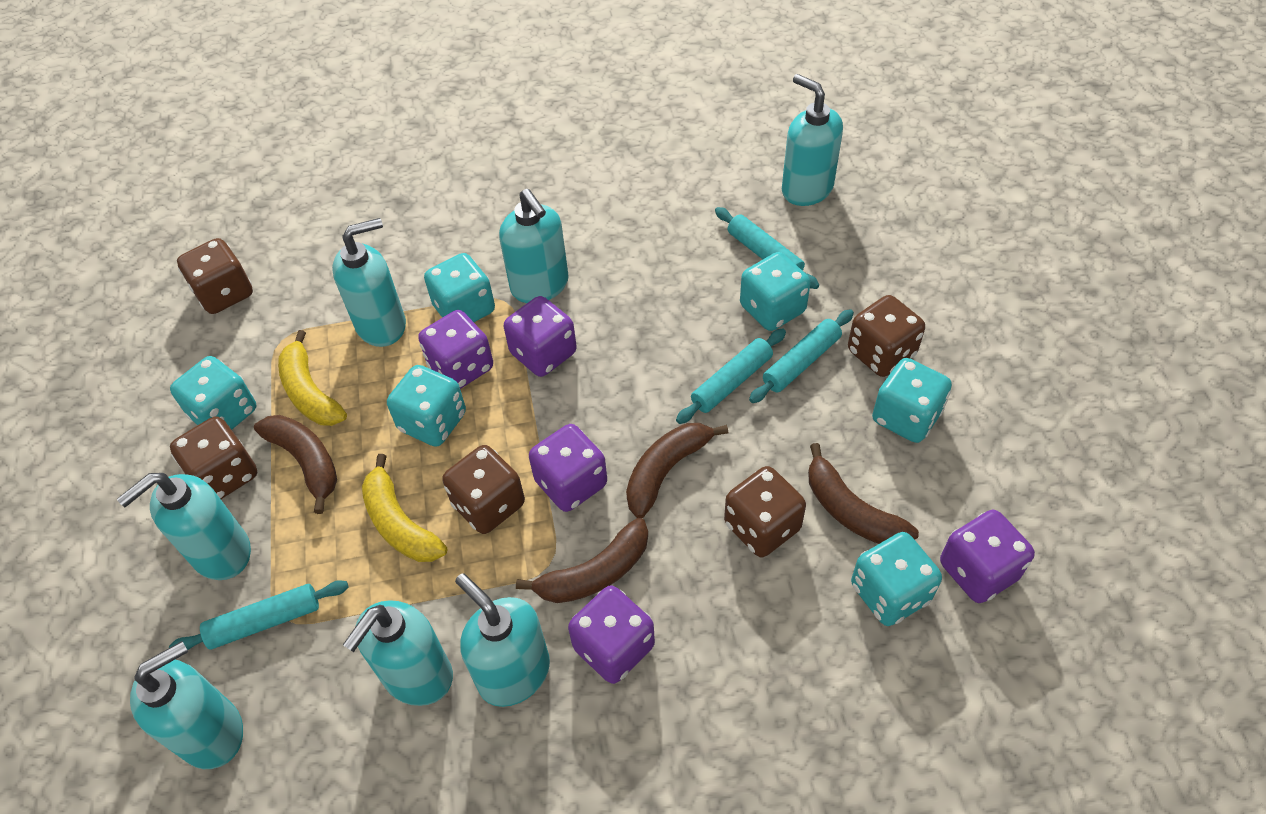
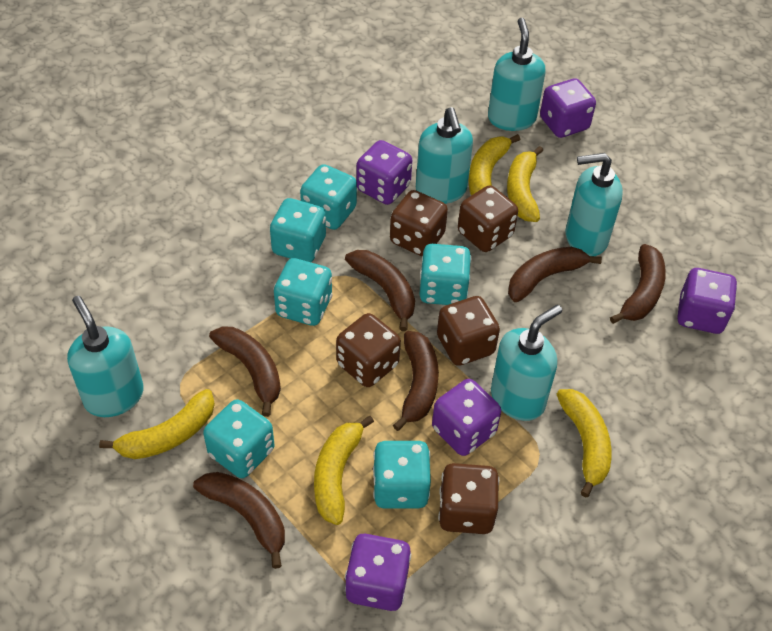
brown banana: 4 -> 6
turquoise rolling pin: 4 -> 0
turquoise soap dispenser: 7 -> 5
yellow banana: 2 -> 5

